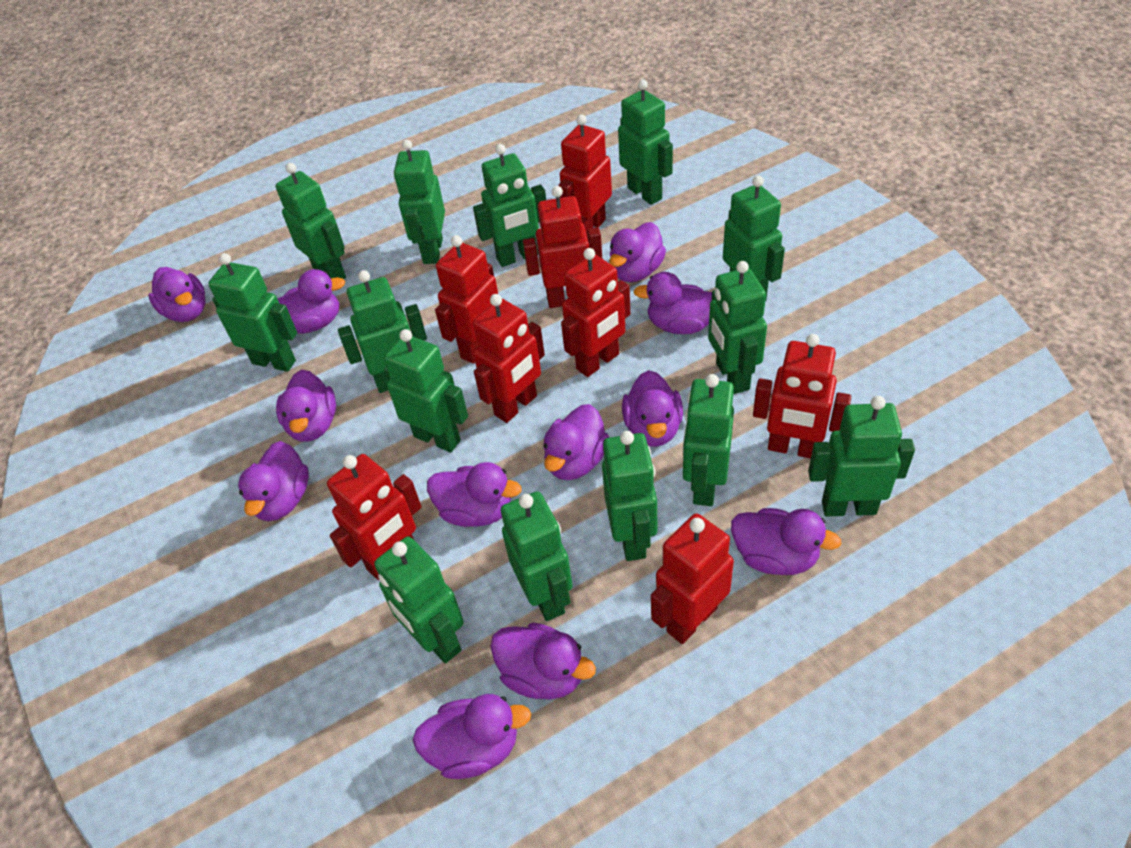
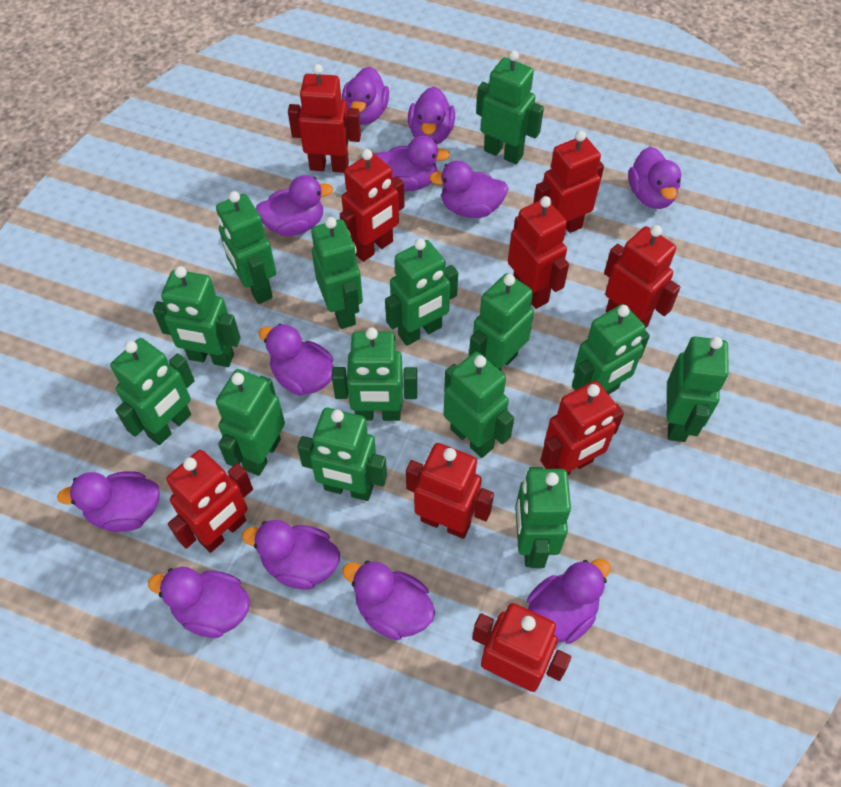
red robot: 8 -> 9

